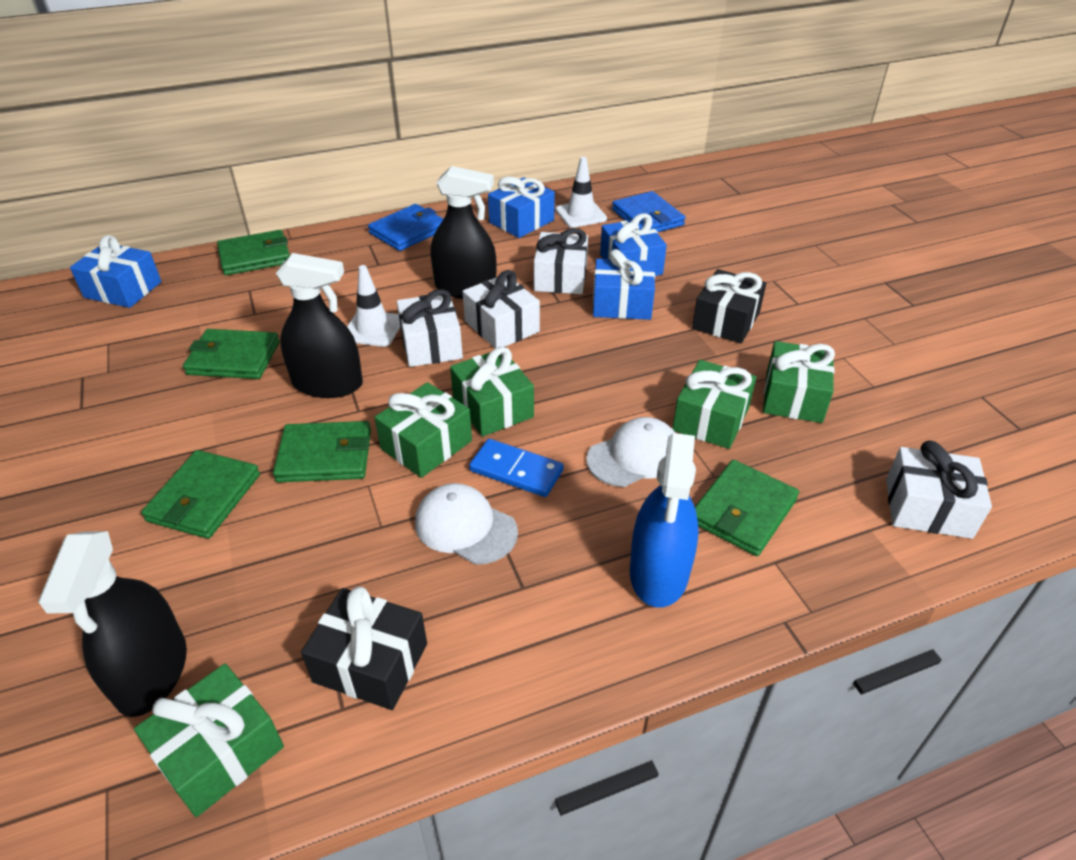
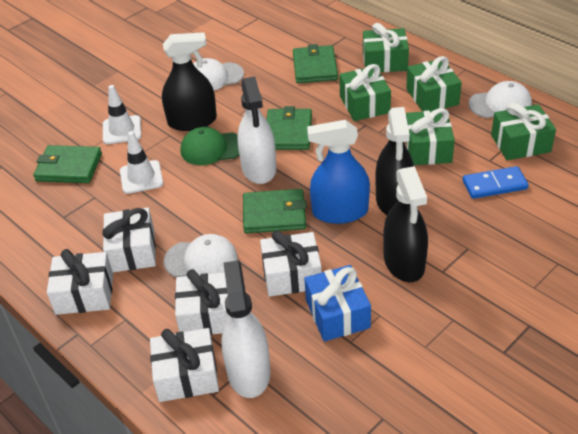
black gift: 2 -> 0
blue gift: 4 -> 1
blue wallet: 2 -> 0
green cap: 0 -> 1
green wallet: 5 -> 4
white cap: 2 -> 3
white gift: 4 -> 5
white spray bottle: 0 -> 2

